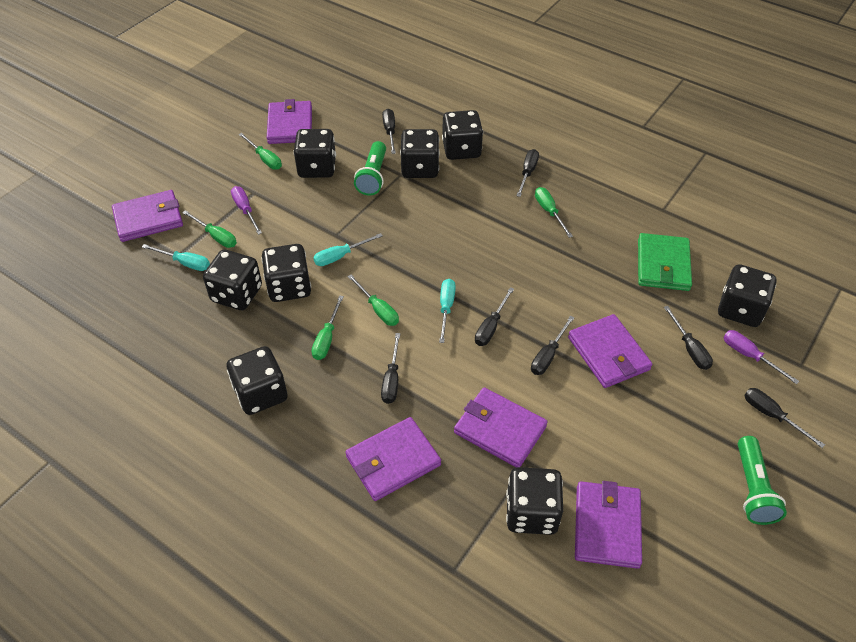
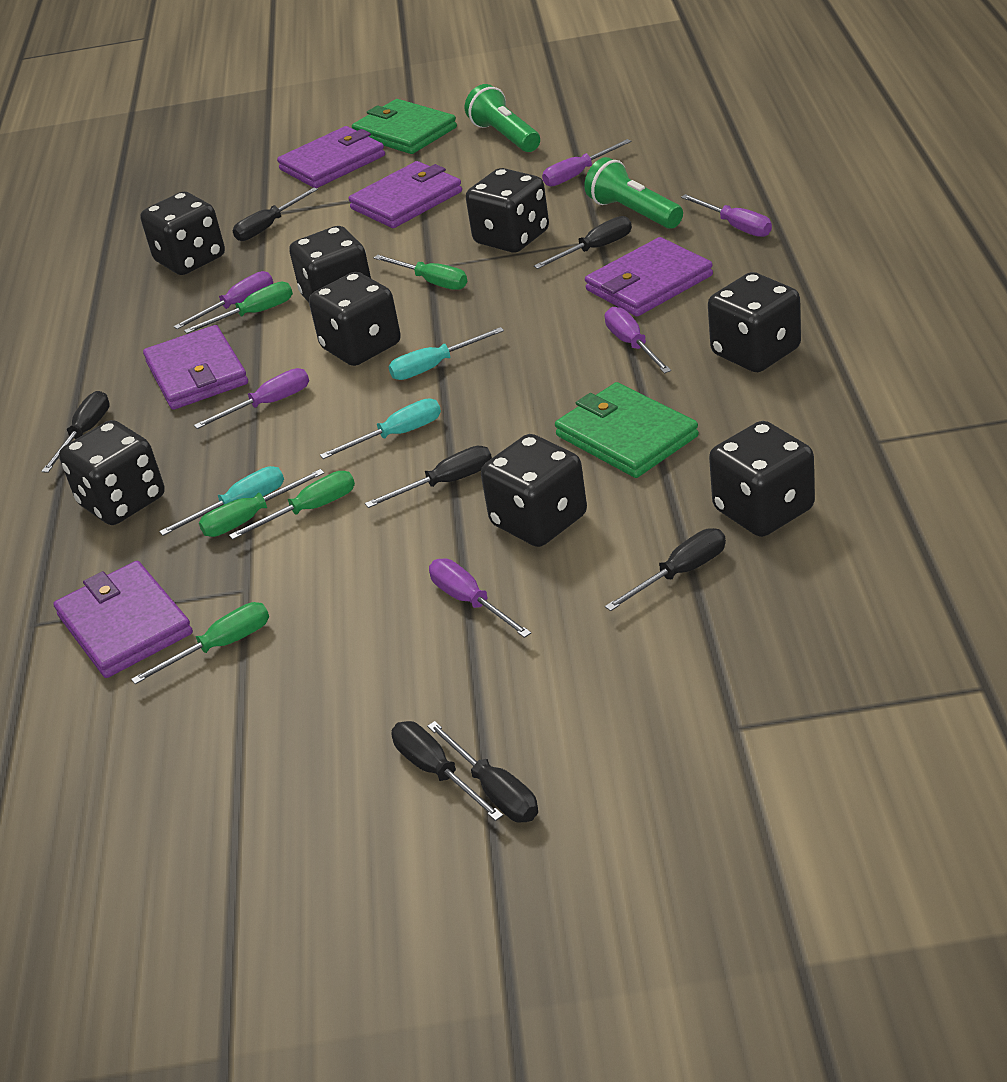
green wallet: 1 -> 2
purple screwdriver: 2 -> 6
purple wallet: 6 -> 5

